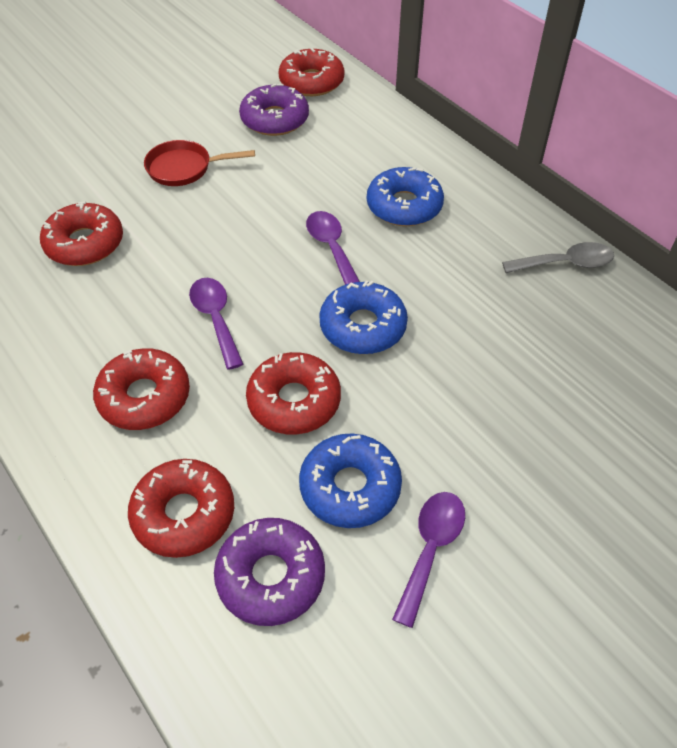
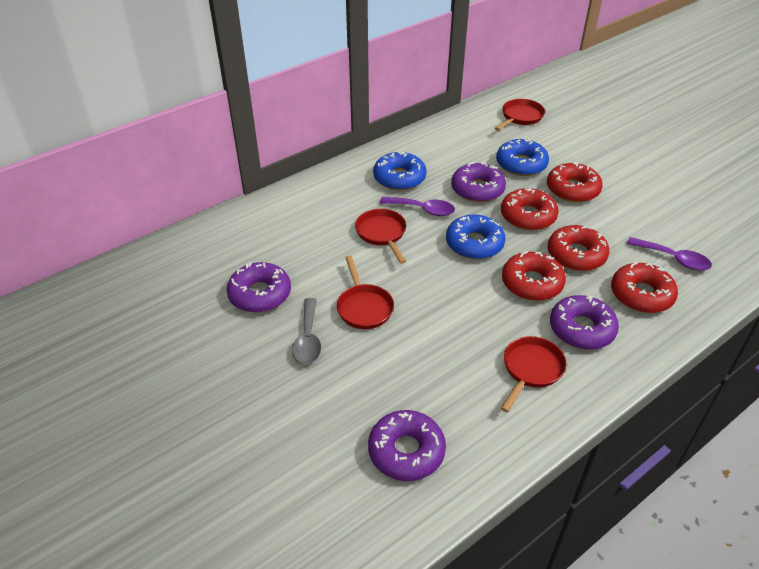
purple donut: 2 -> 4
purple spoon: 3 -> 2
red pan: 1 -> 4

